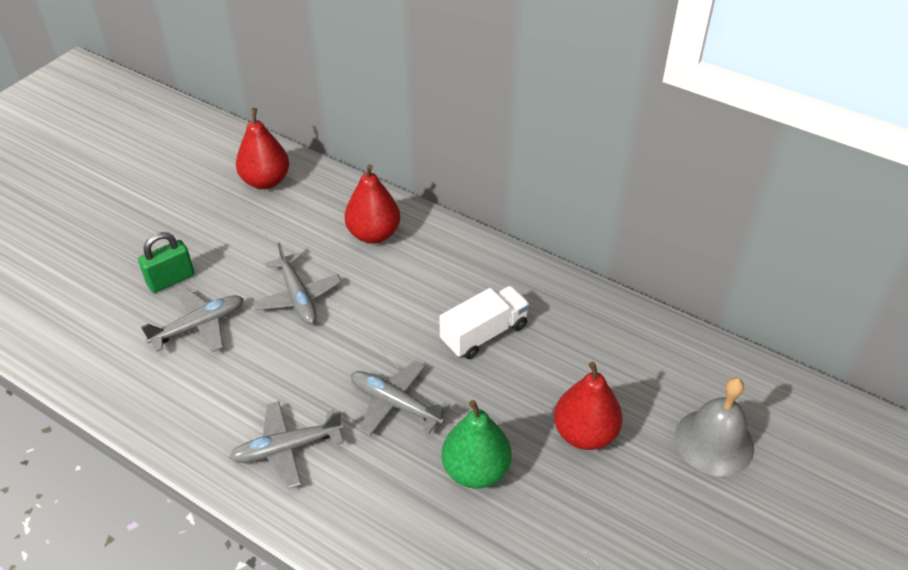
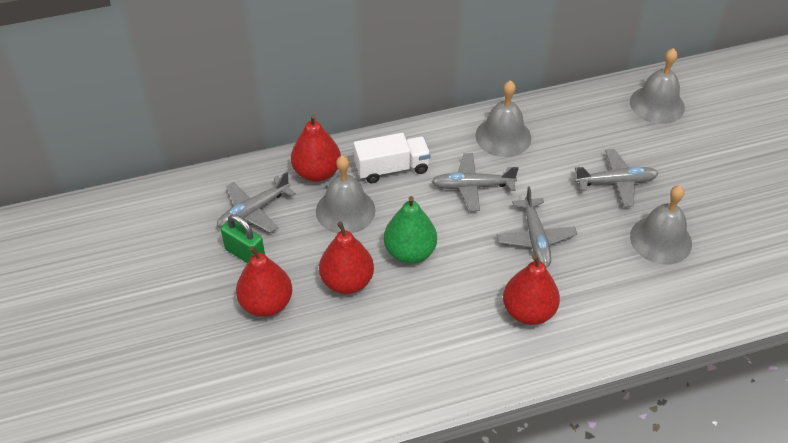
grey bell: 1 -> 4
red pear: 3 -> 4

